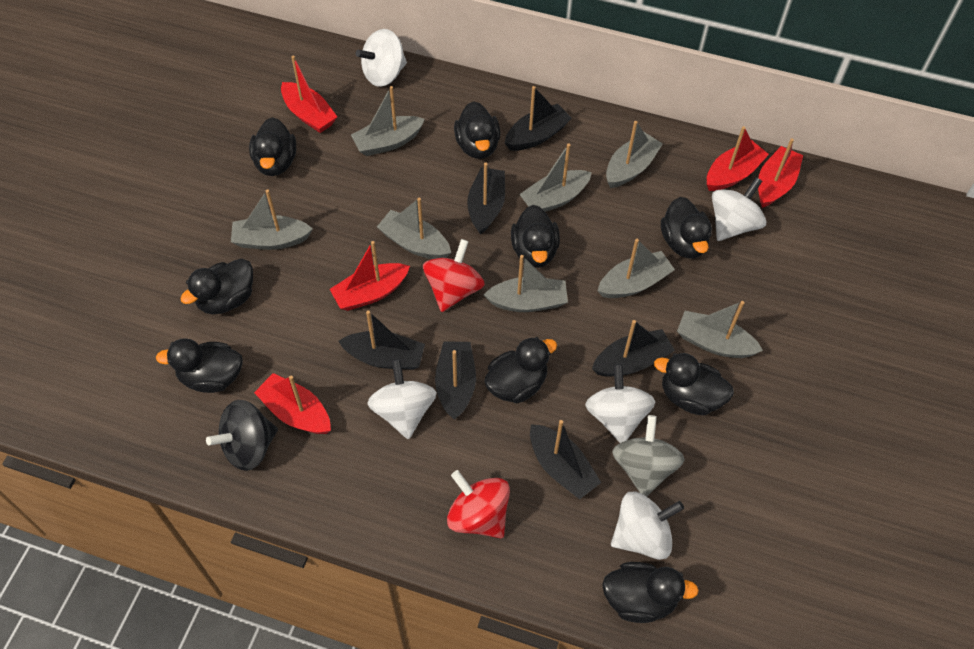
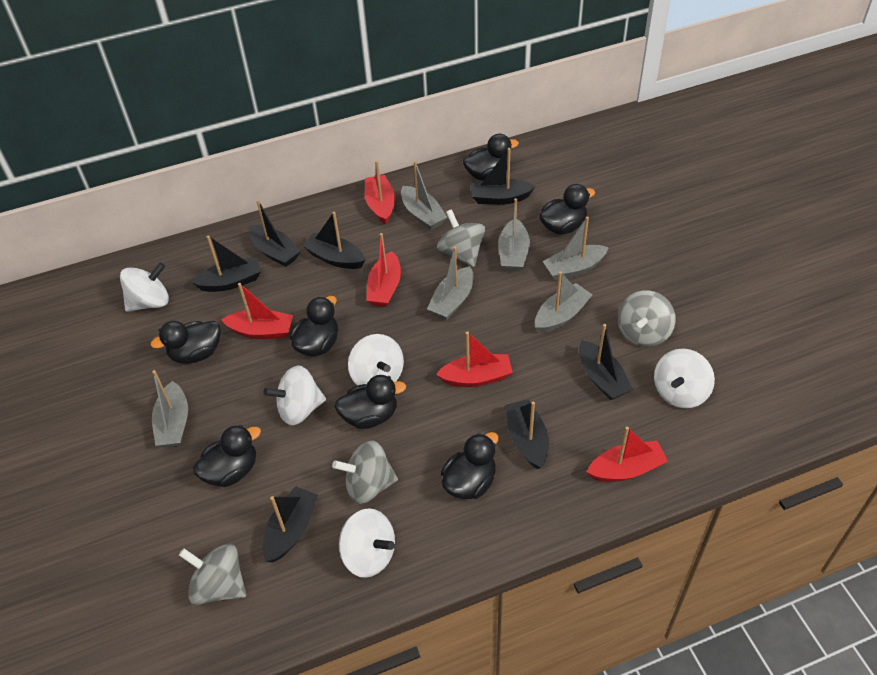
black boat: 6 -> 7
black duck: 9 -> 7
black spinning top: 1 -> 0
grey boat: 8 -> 6
grey spinning top: 1 -> 4
red spinning top: 2 -> 0

